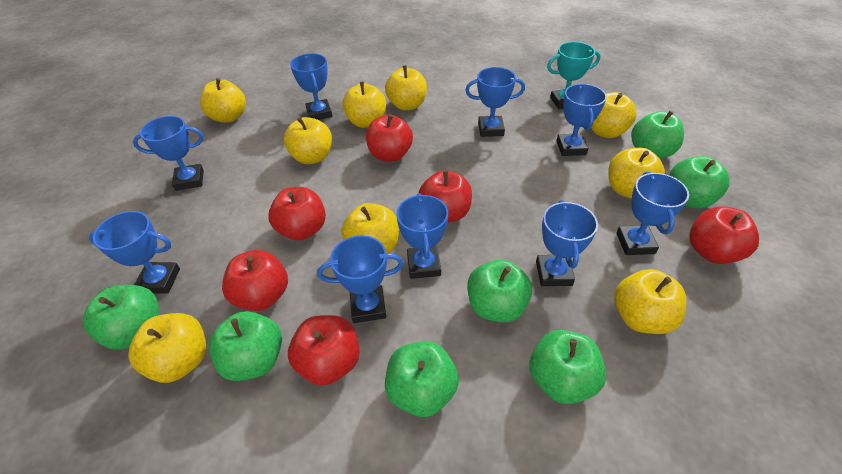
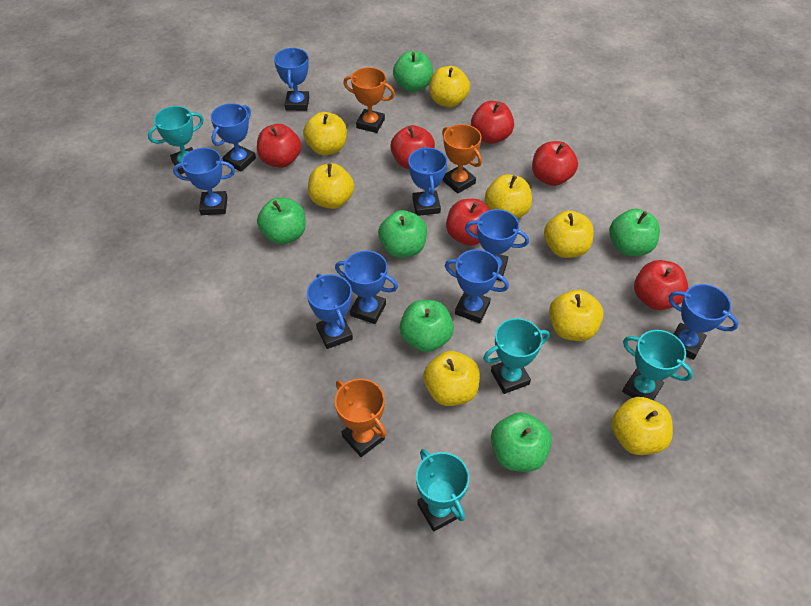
green apple: 7 -> 6
orange trophy: 0 -> 3
turquoise trophy: 1 -> 4
yellow apple: 9 -> 8

